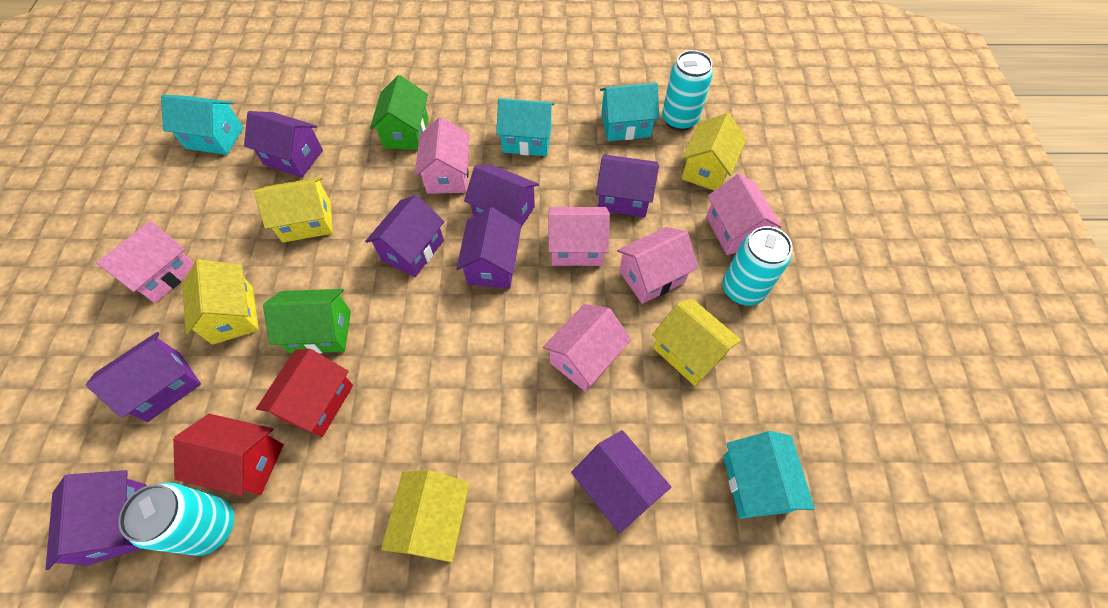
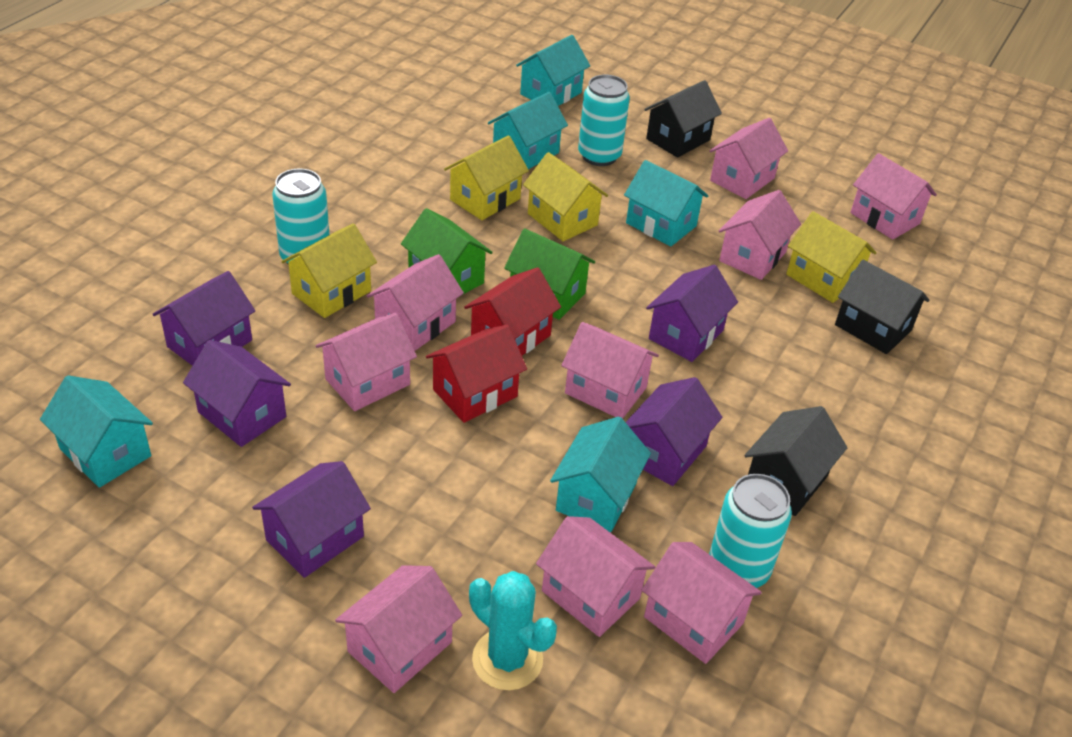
black house: 0 -> 3
pink house: 6 -> 9
purple house: 8 -> 5
turquoise cactus: 0 -> 1
turquoise house: 4 -> 5
yellow house: 5 -> 4

